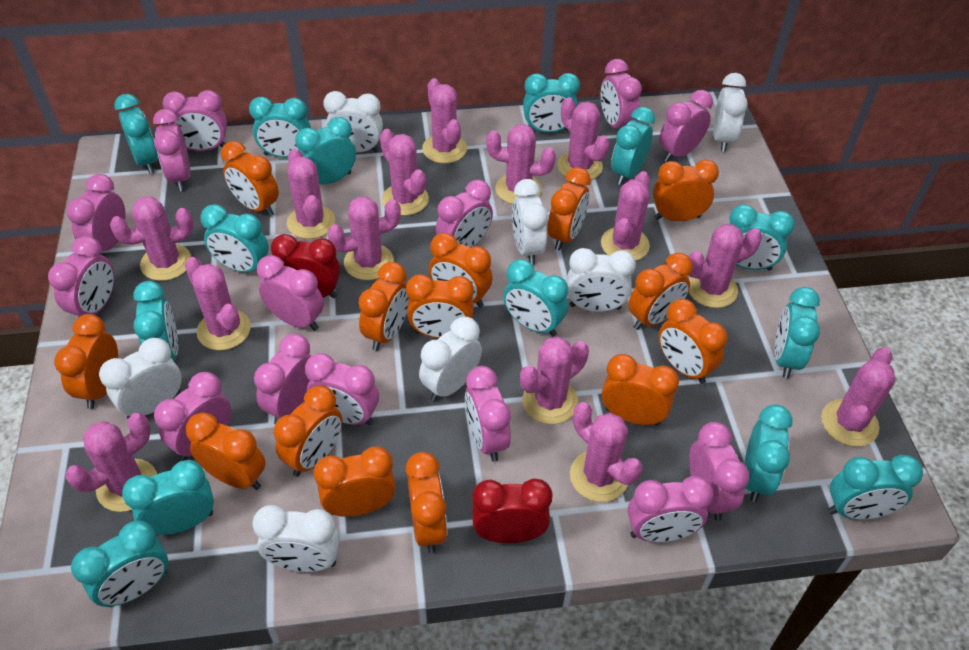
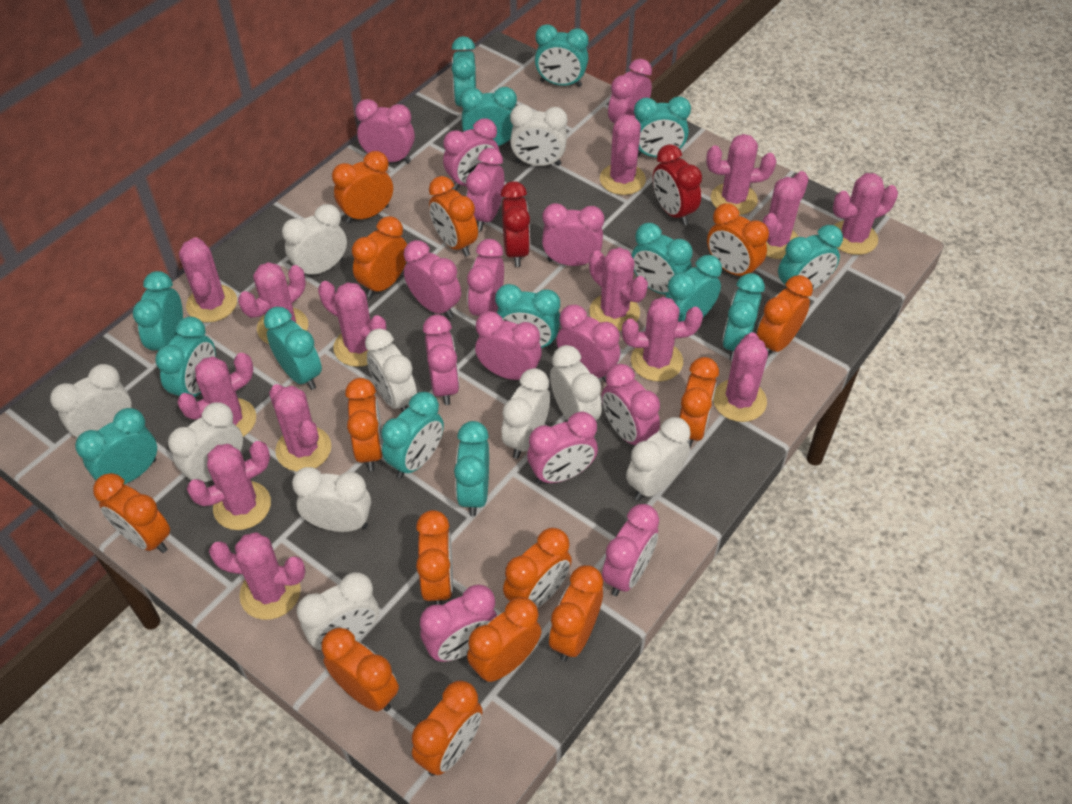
turquoise clock: 14 -> 15
white clock: 7 -> 10

